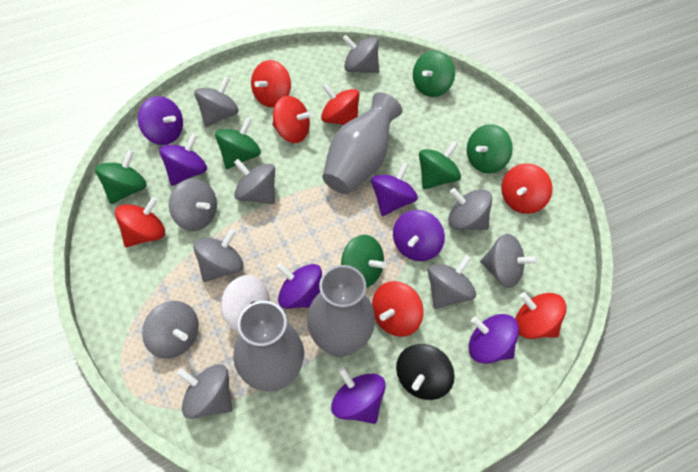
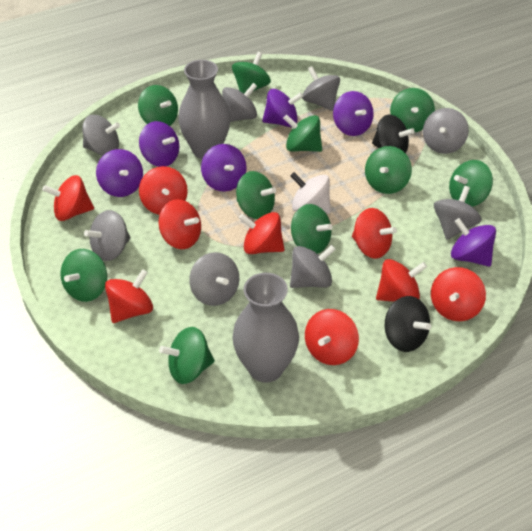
black spinning top: 1 -> 2
green spinning top: 6 -> 10
grey spinning top: 10 -> 8
grey vase: 3 -> 2
purple spinning top: 7 -> 6
red spinning top: 7 -> 9

